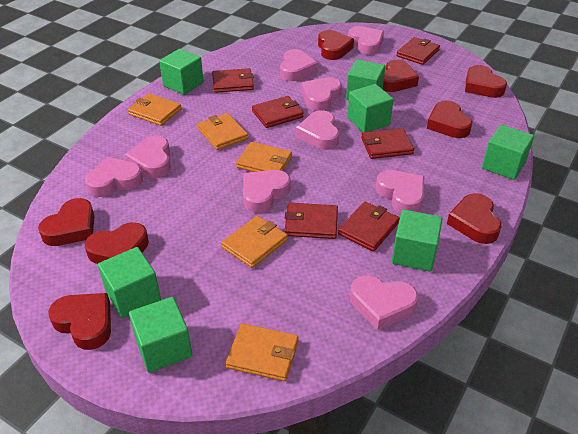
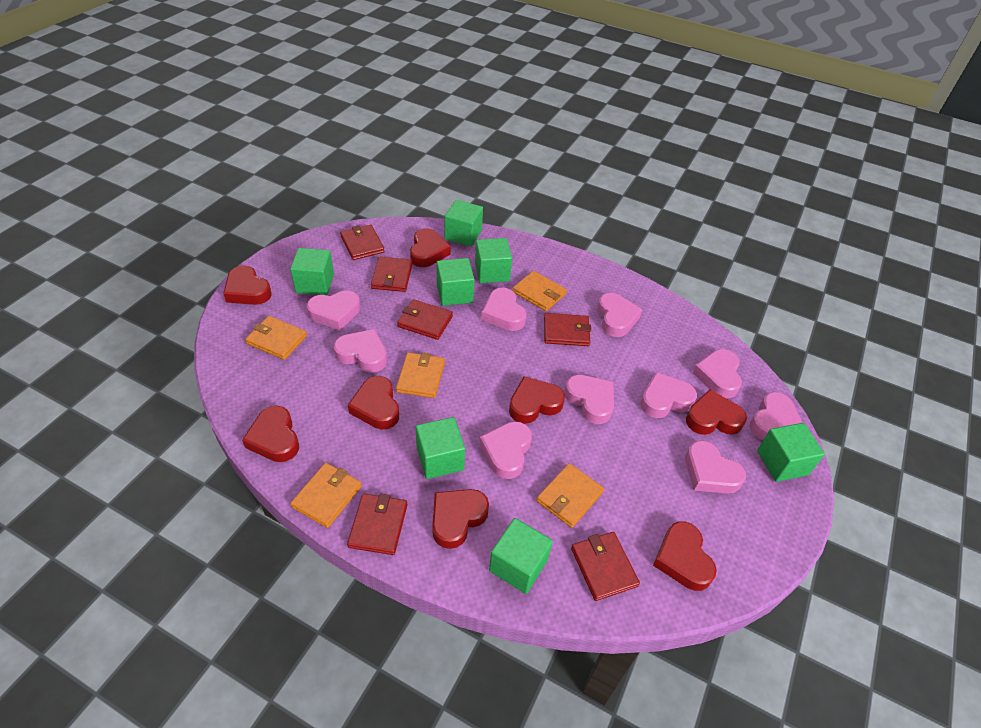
pink heart: 9 -> 10

